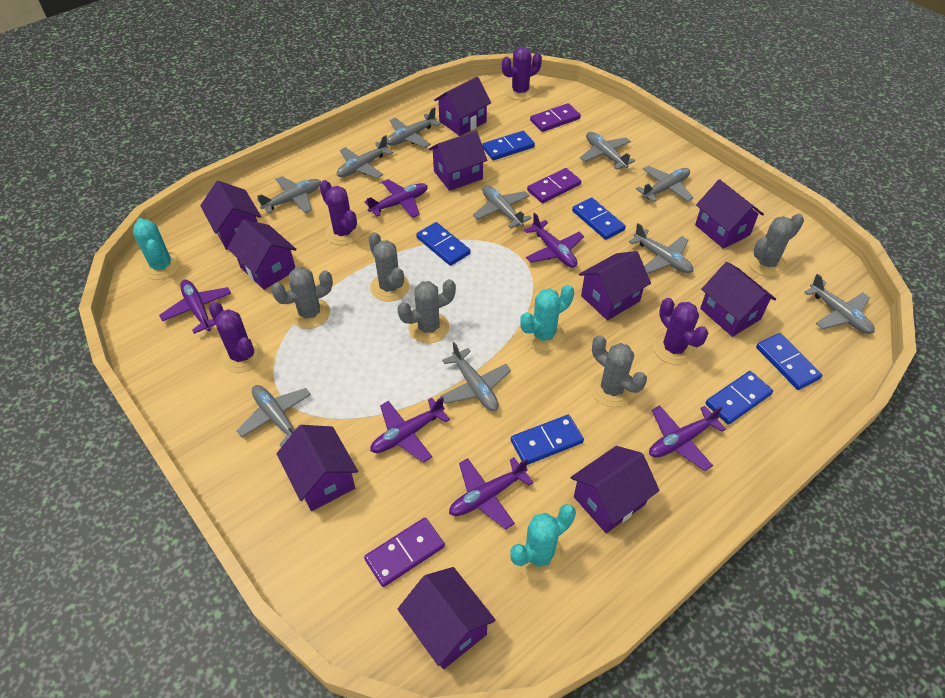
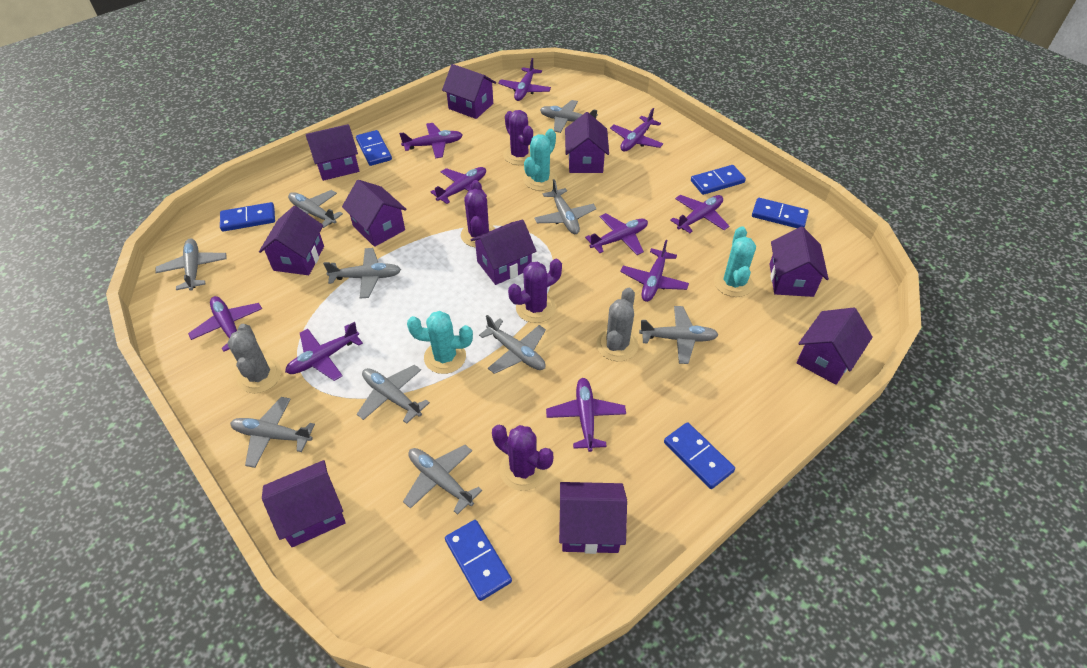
grey cactus: 5 -> 2
purple domino: 3 -> 0
purple plane: 6 -> 10

